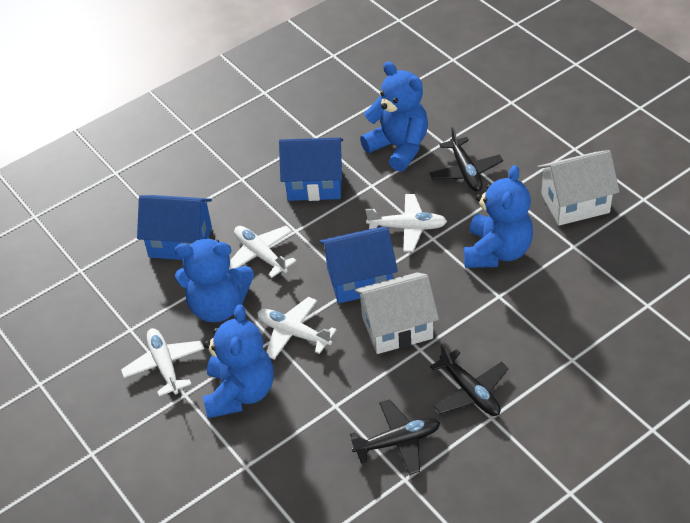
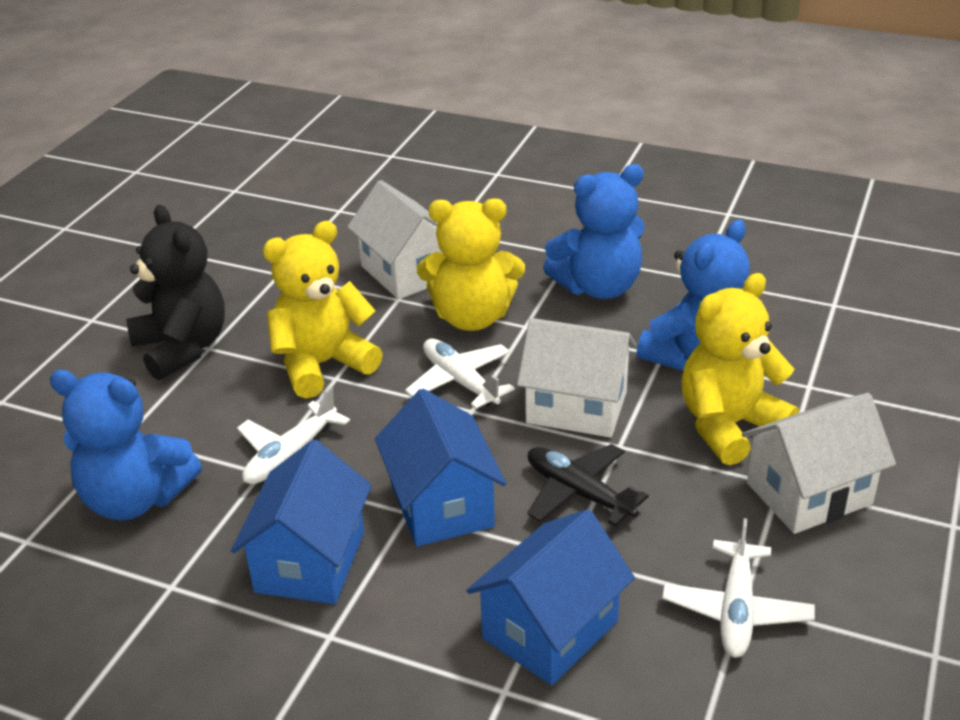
black plane: 3 -> 1
black teddy bear: 0 -> 1
blue teddy bear: 4 -> 3
white house: 2 -> 3
white plane: 4 -> 3
yellow teddy bear: 0 -> 3

